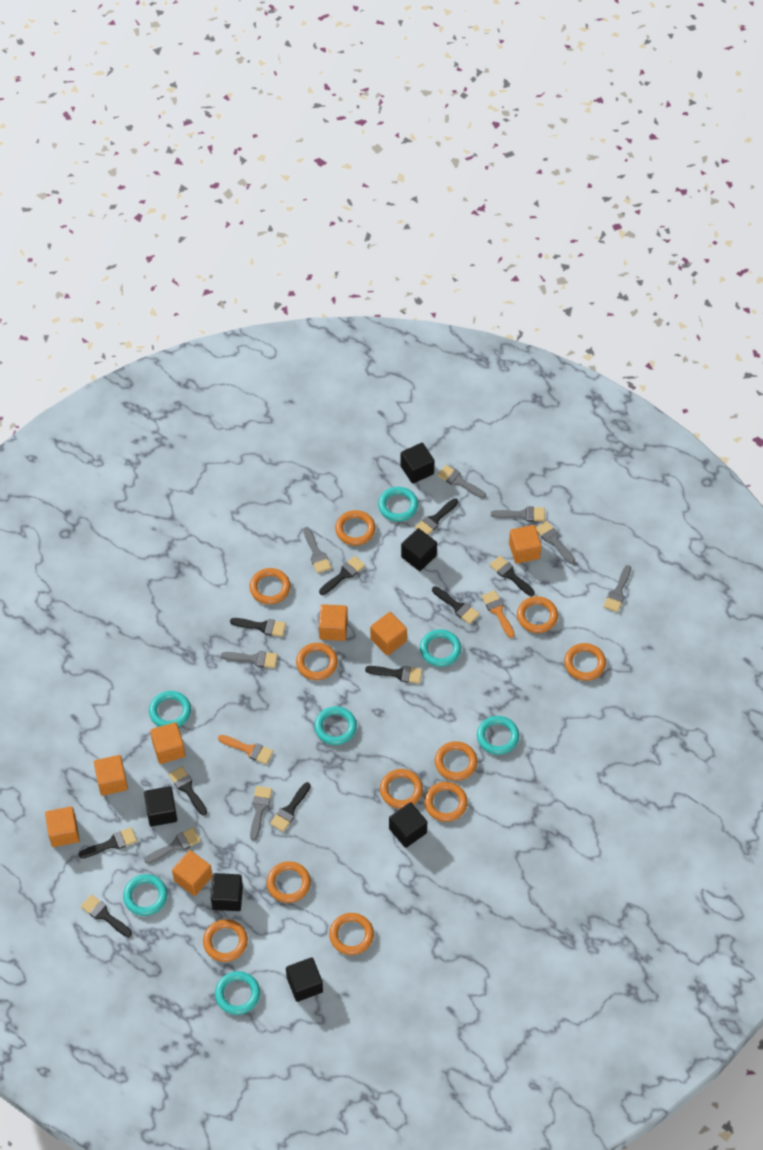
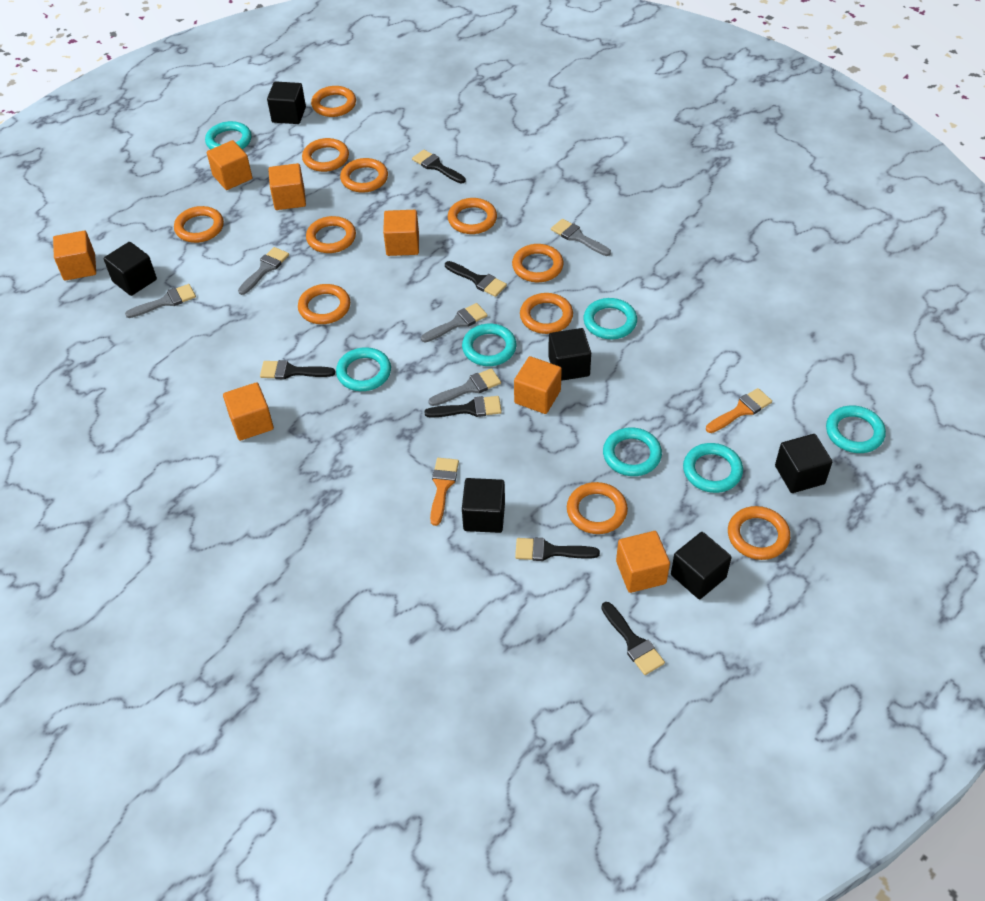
black brush: 10 -> 6
grey brush: 8 -> 5

